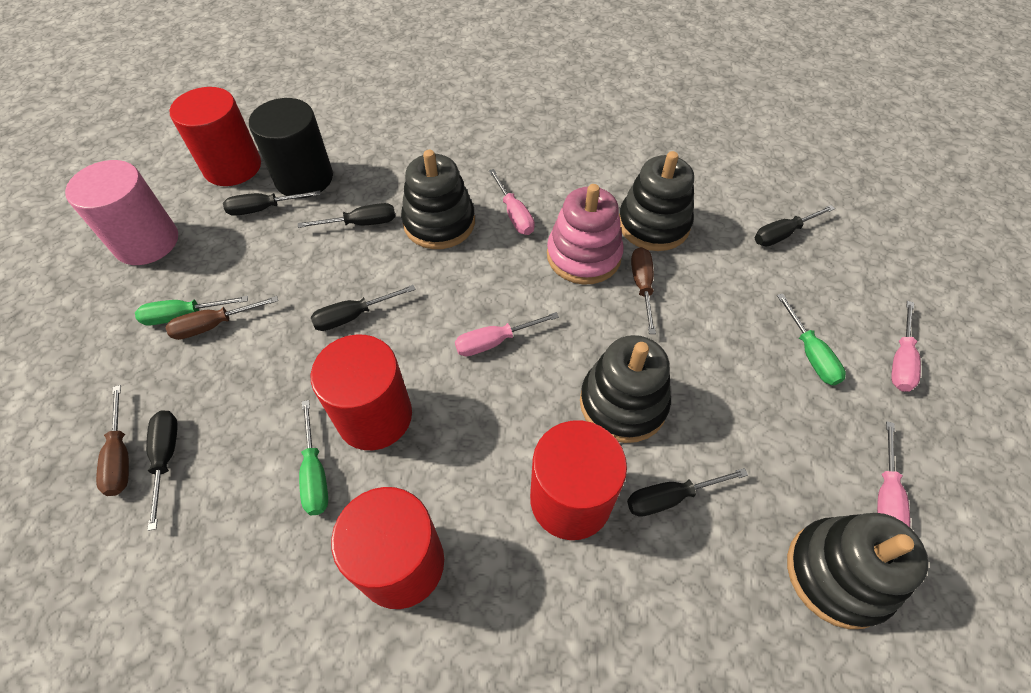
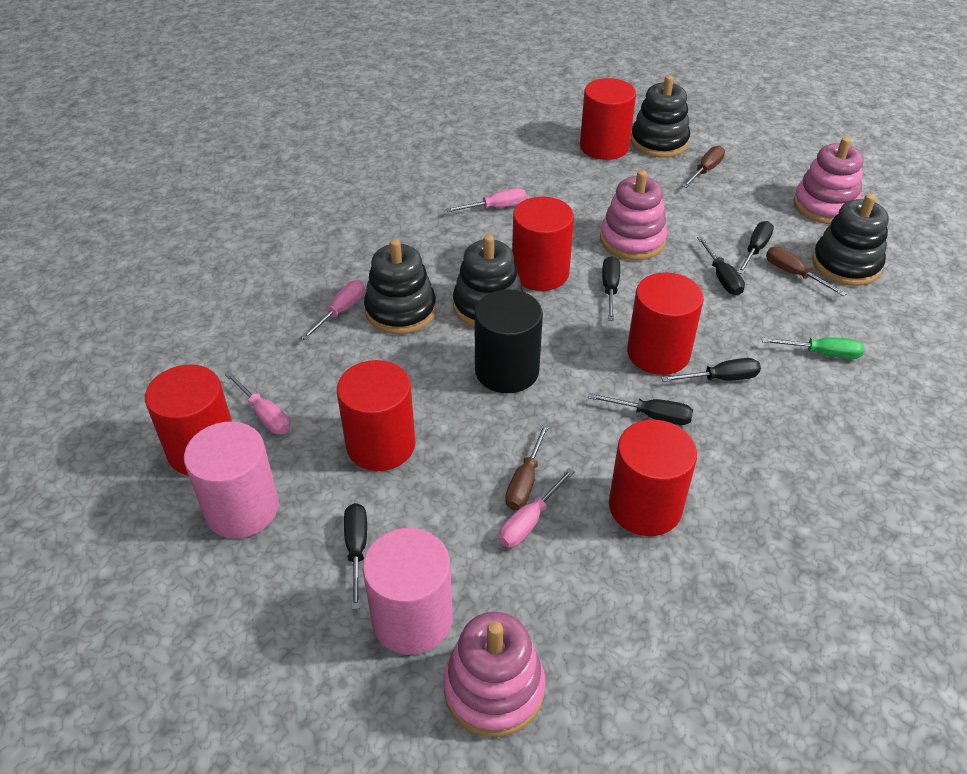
green screwdriver: 3 -> 1
pink cylinder: 1 -> 2
pink stacking toy: 1 -> 3
red cylinder: 4 -> 6

